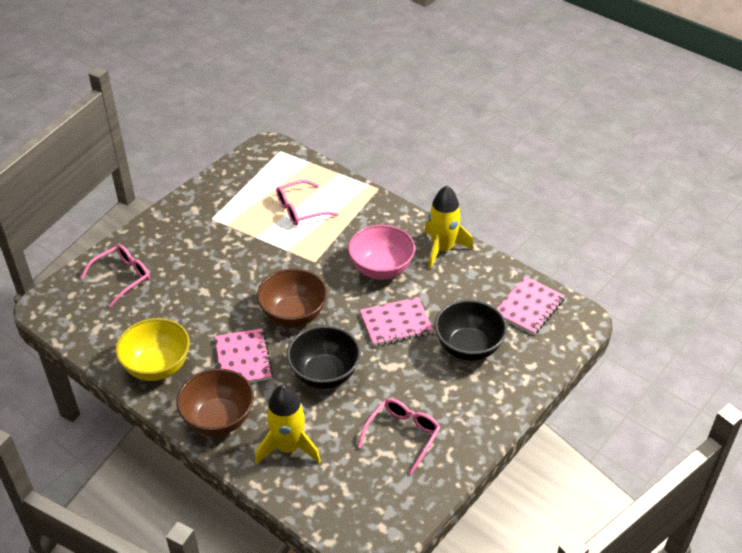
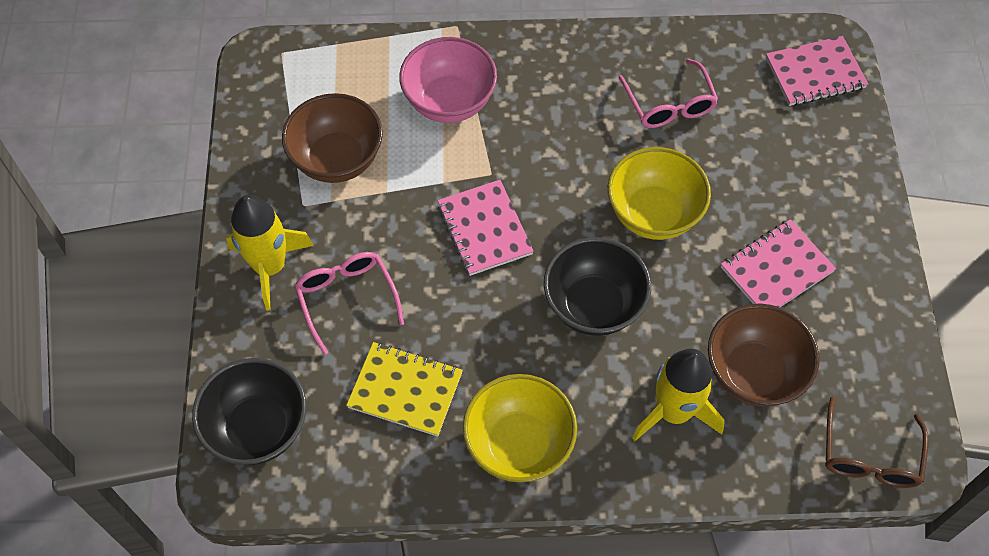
brown glasses: 0 -> 1
pink glasses: 3 -> 2
yellow bowl: 1 -> 2
yellow notebook: 0 -> 1

